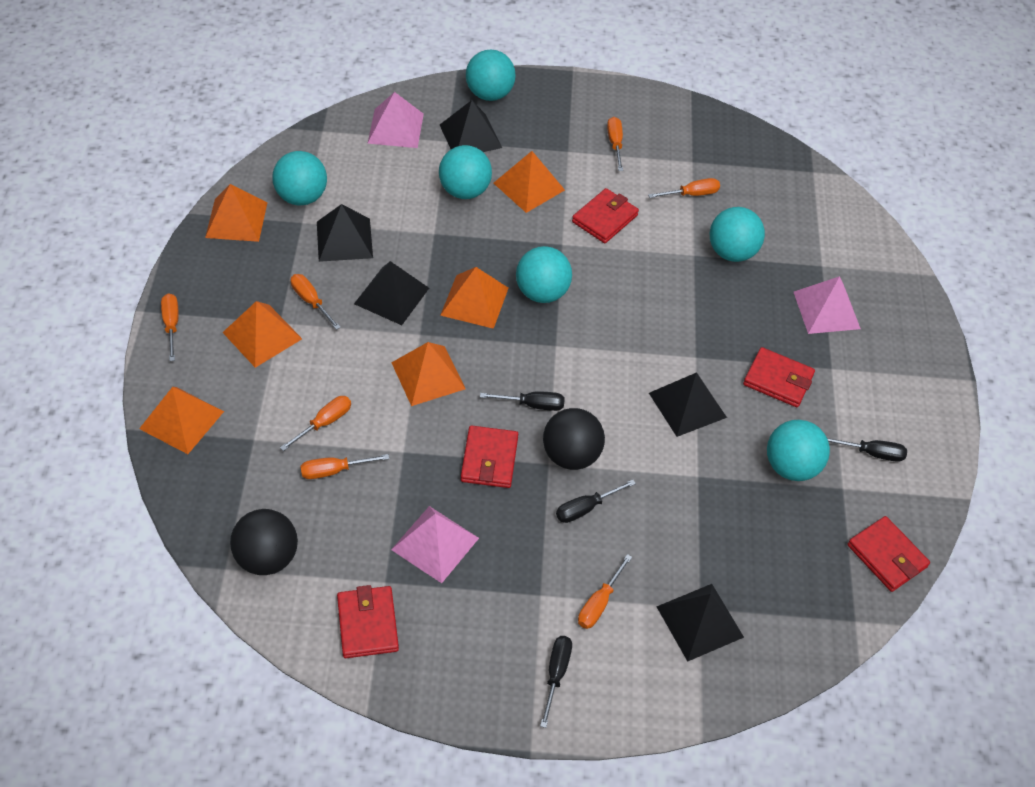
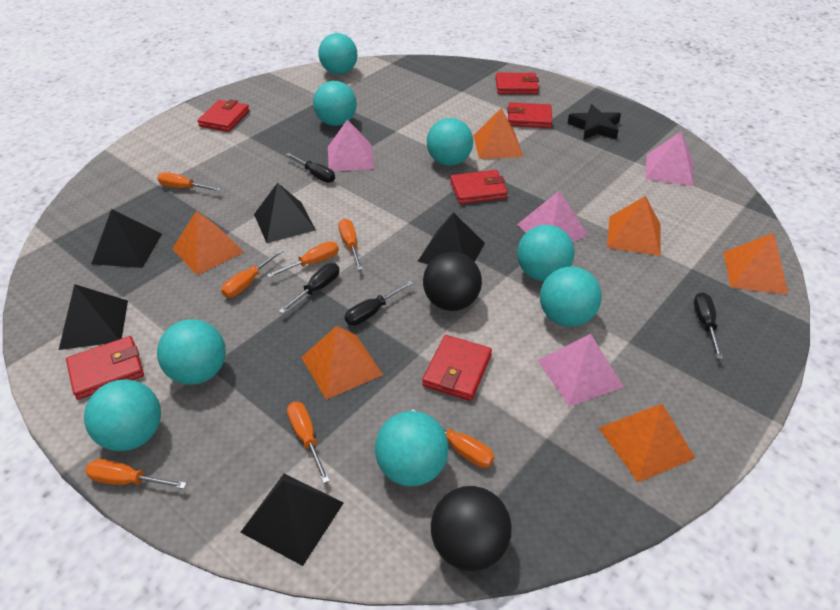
black star: 0 -> 1
pink pyramid: 3 -> 4
red wallet: 5 -> 6
turquoise ball: 6 -> 8

